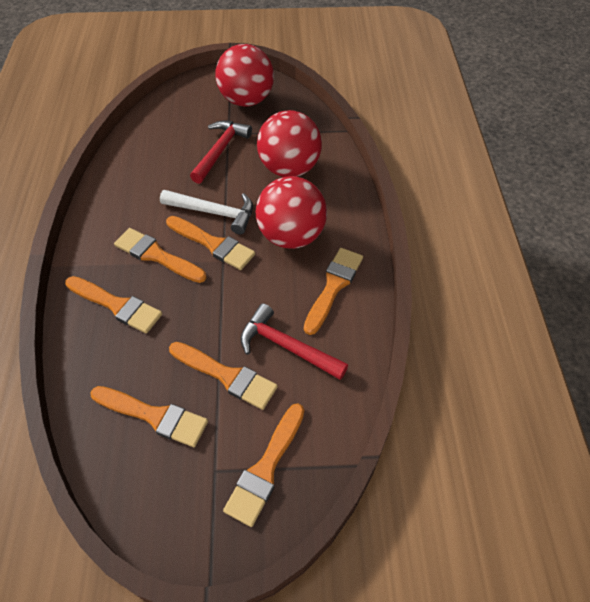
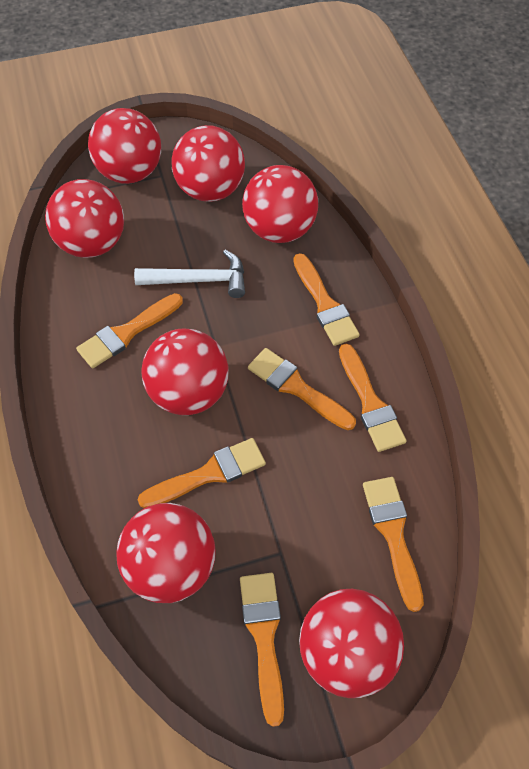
red ball: 3 -> 7
red hammer: 2 -> 0

